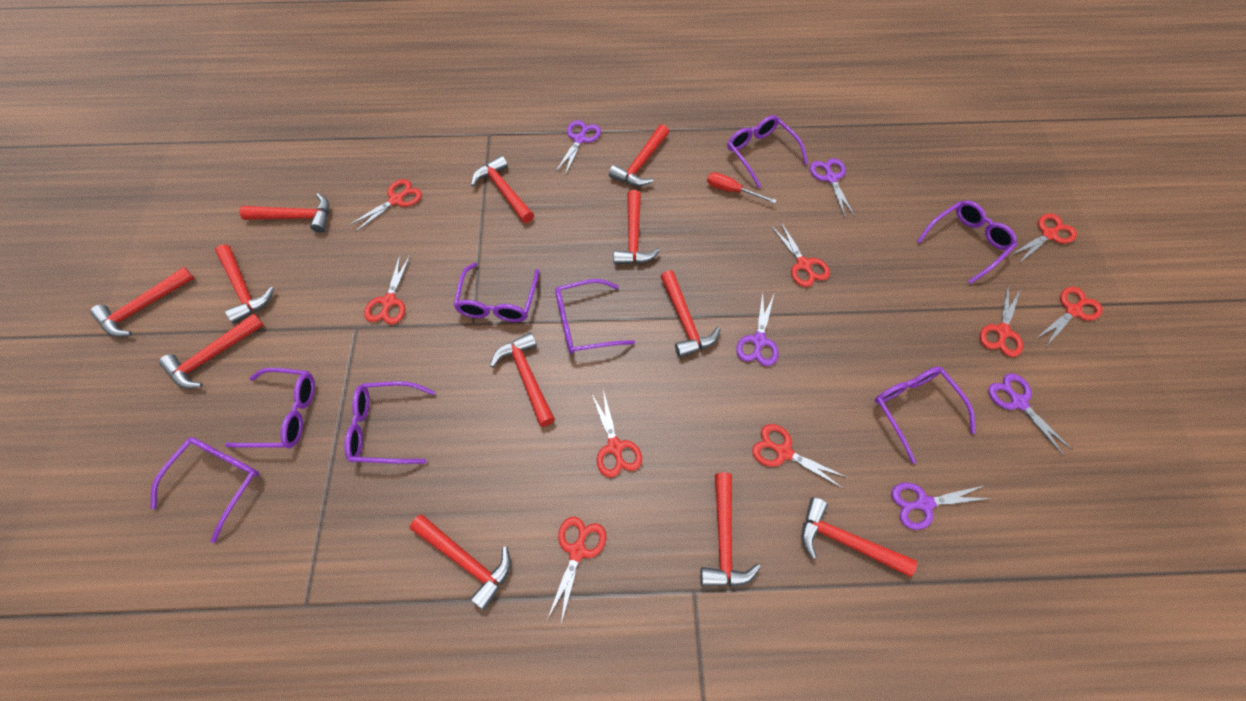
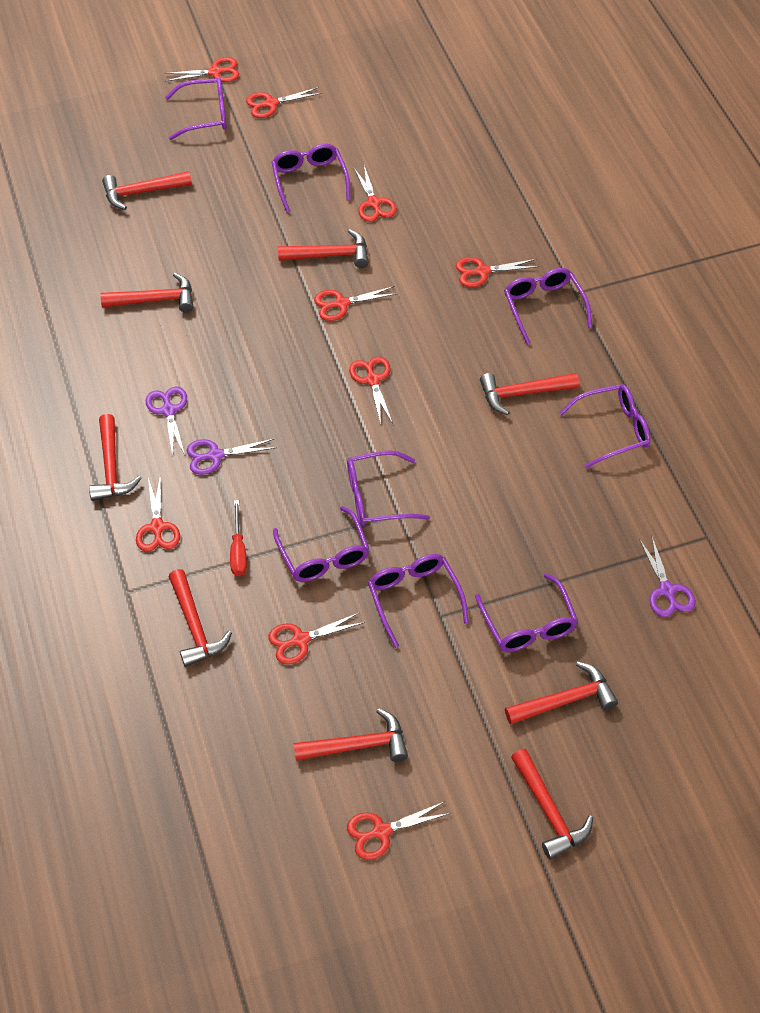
purple scissors: 5 -> 3
red hammer: 12 -> 9

